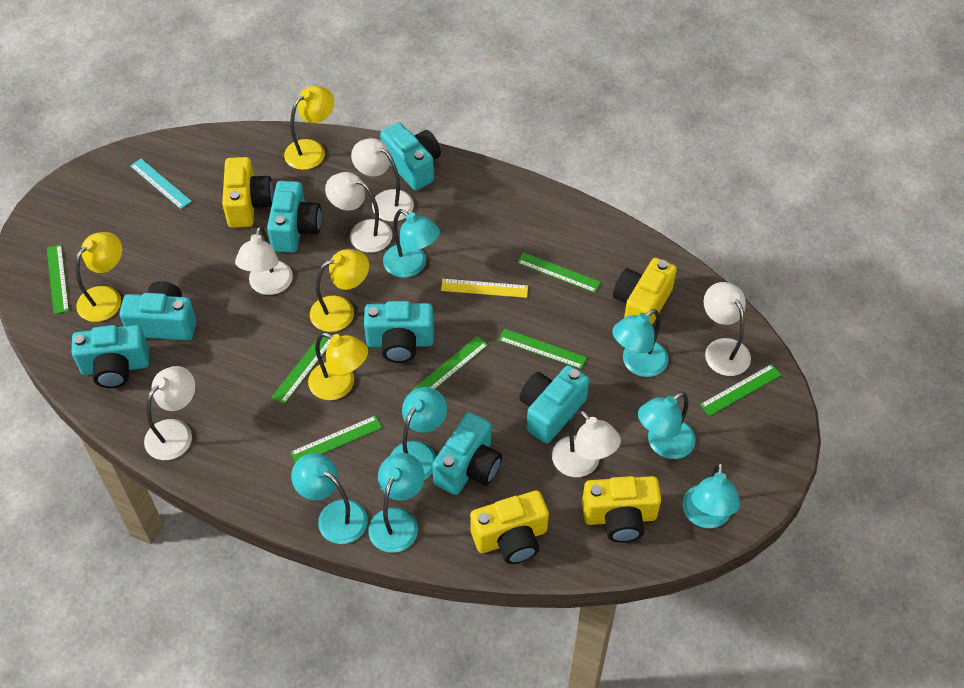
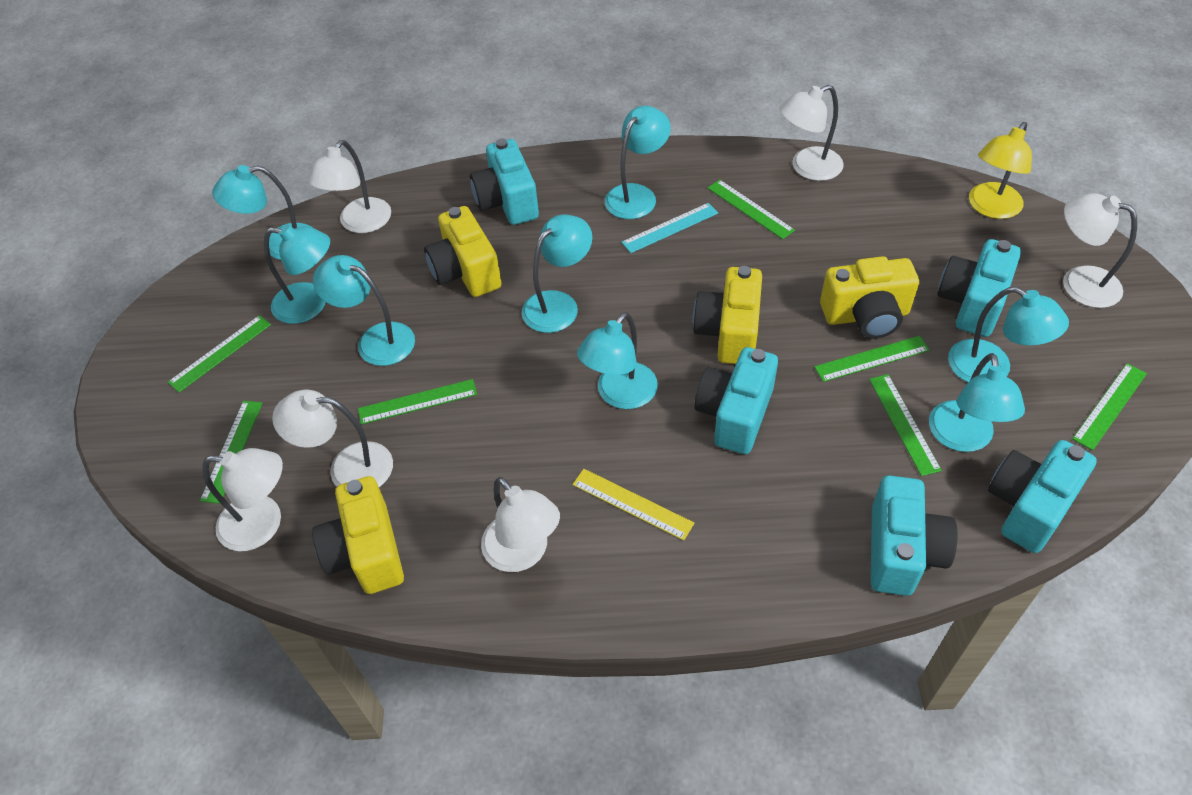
turquoise camera: 7 -> 5
turquoise lamp: 7 -> 8
yellow lamp: 4 -> 1

